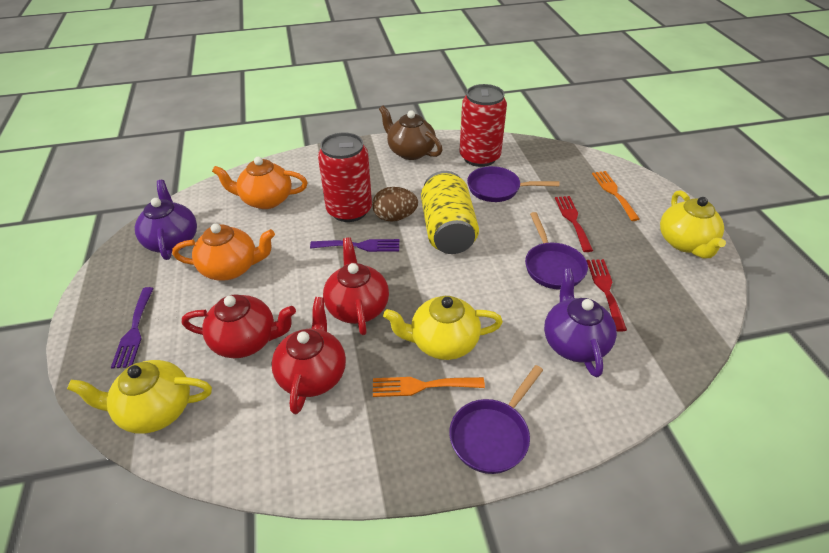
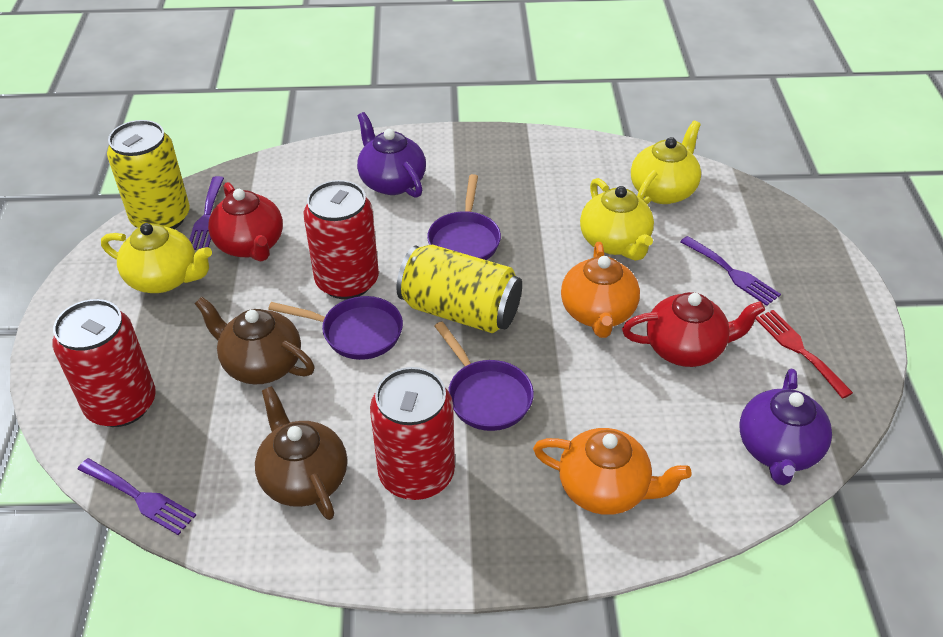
brown egg: 1 -> 0
brown teapot: 1 -> 2
orange fork: 2 -> 0
purple fork: 2 -> 3
red can: 2 -> 3
red fork: 2 -> 1
red teapot: 3 -> 2
yellow can: 1 -> 2

